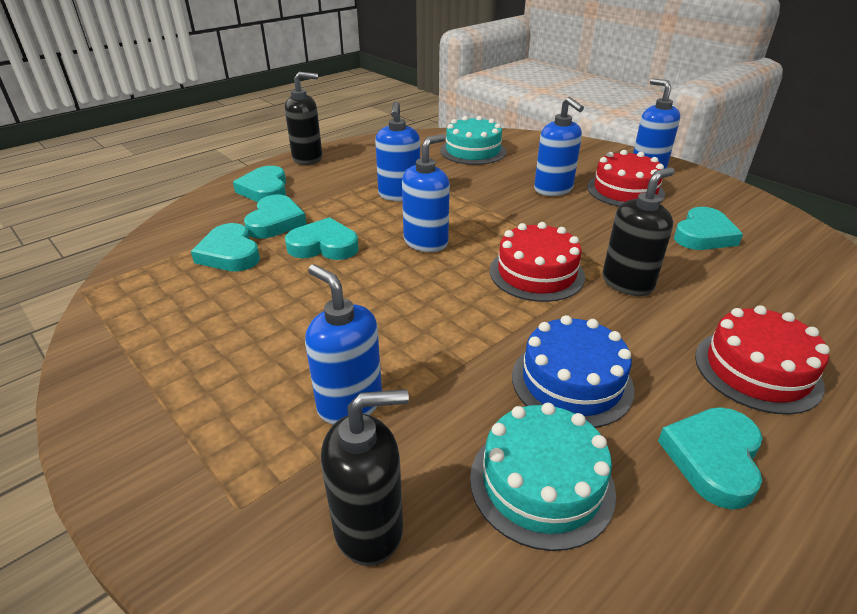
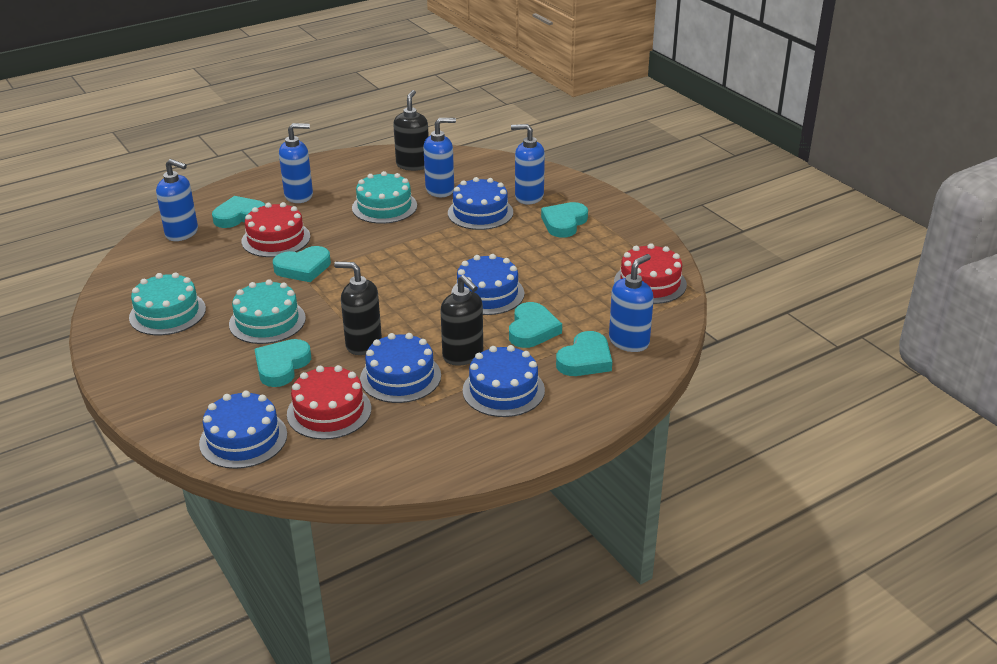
blue cake: 1 -> 5
turquoise cake: 2 -> 3

